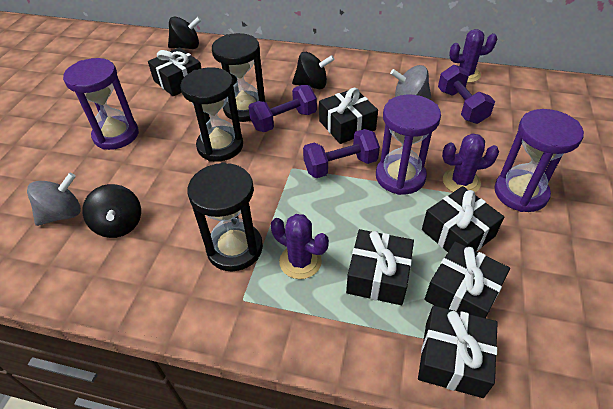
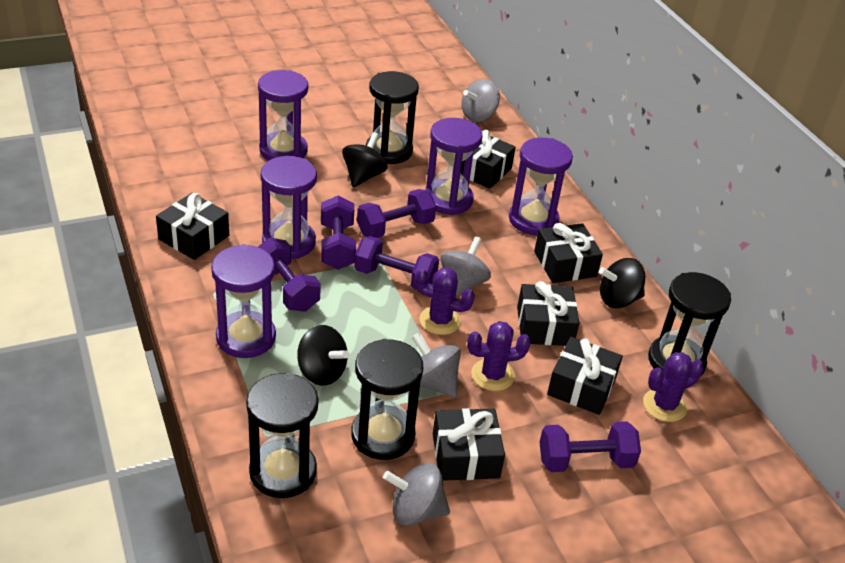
black hourglass: 3 -> 4
grey spinning top: 2 -> 4
purple dumbbell: 3 -> 5
purple hourglass: 3 -> 5

